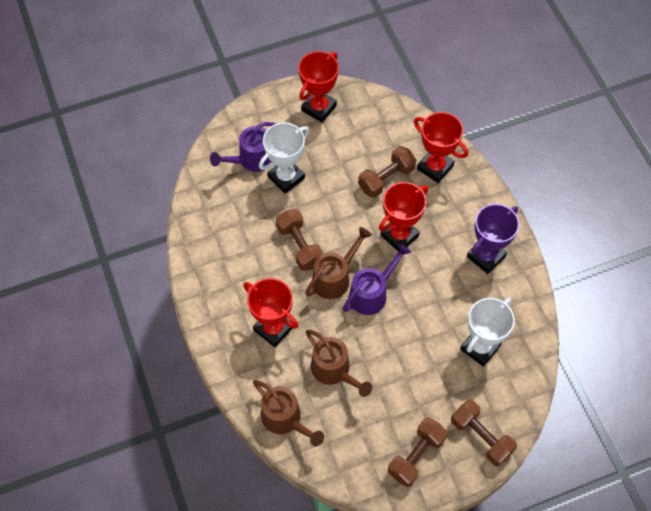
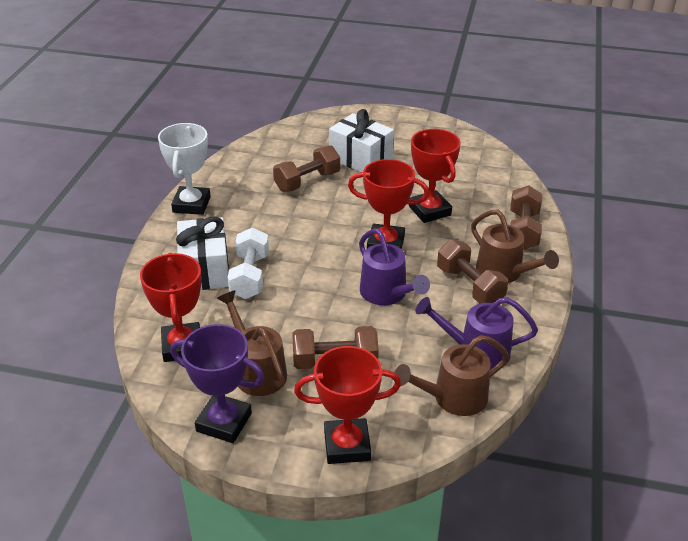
white dumbbell: 0 -> 1
white gift: 0 -> 2
white trophy: 2 -> 1

